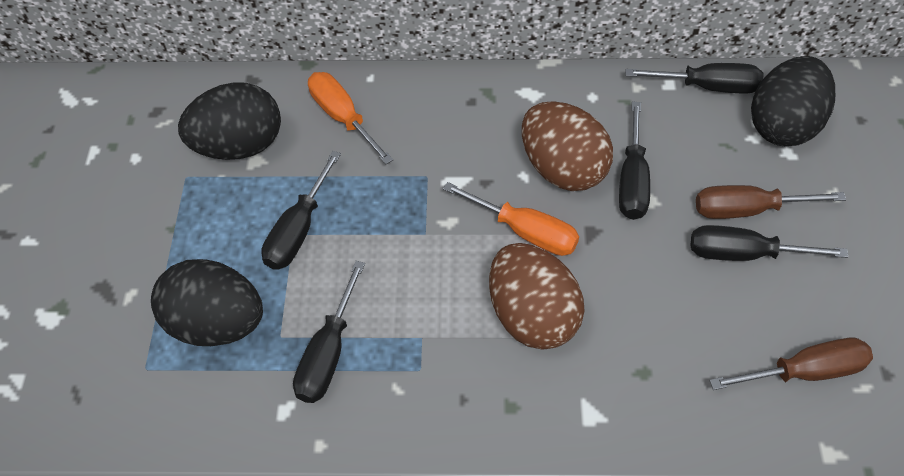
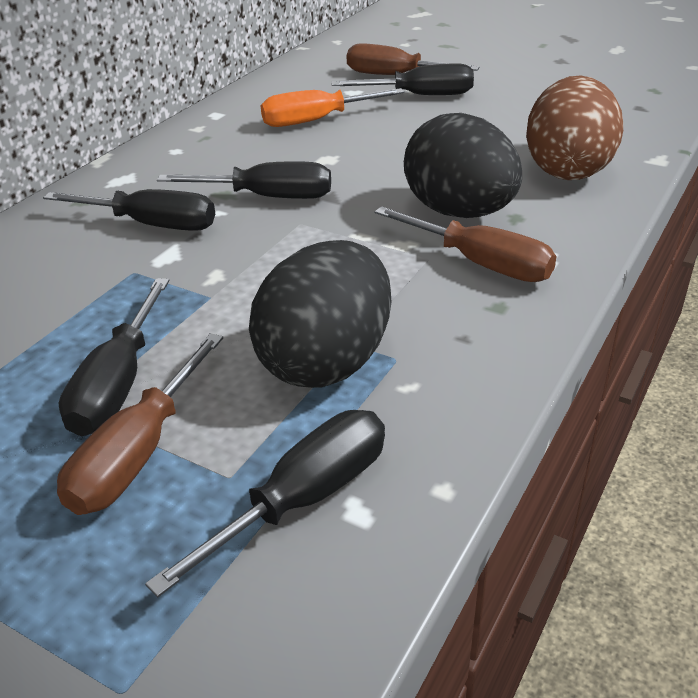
black egg: 3 -> 2
brown egg: 2 -> 1
brown screwdriver: 2 -> 3
orange screwdriver: 2 -> 1

